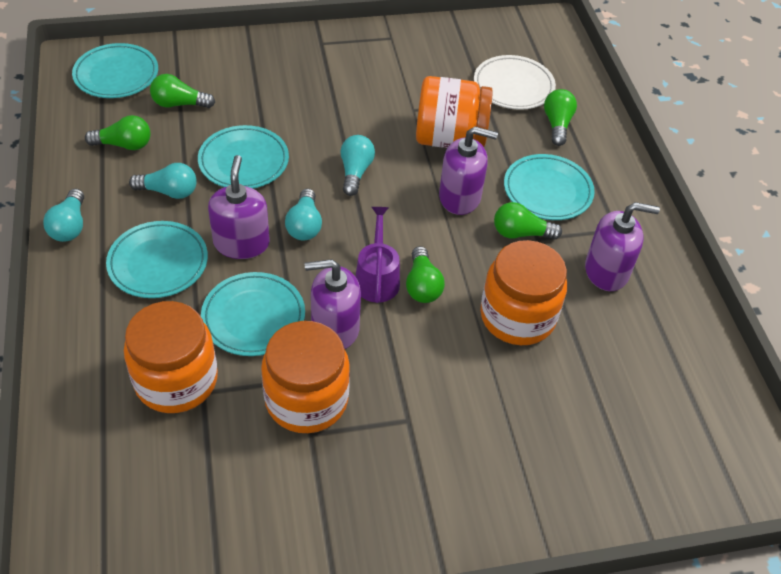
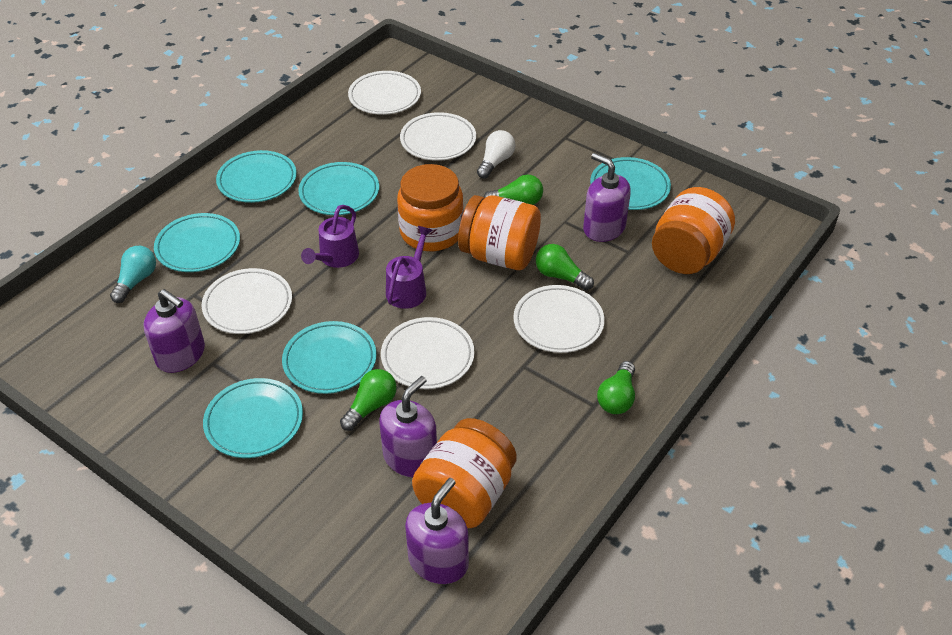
green light bulb: 5 -> 4
purple watering can: 1 -> 2
turquoise light bulb: 4 -> 1
turquoise plate: 5 -> 6
white light bulb: 0 -> 1
white plate: 1 -> 5

